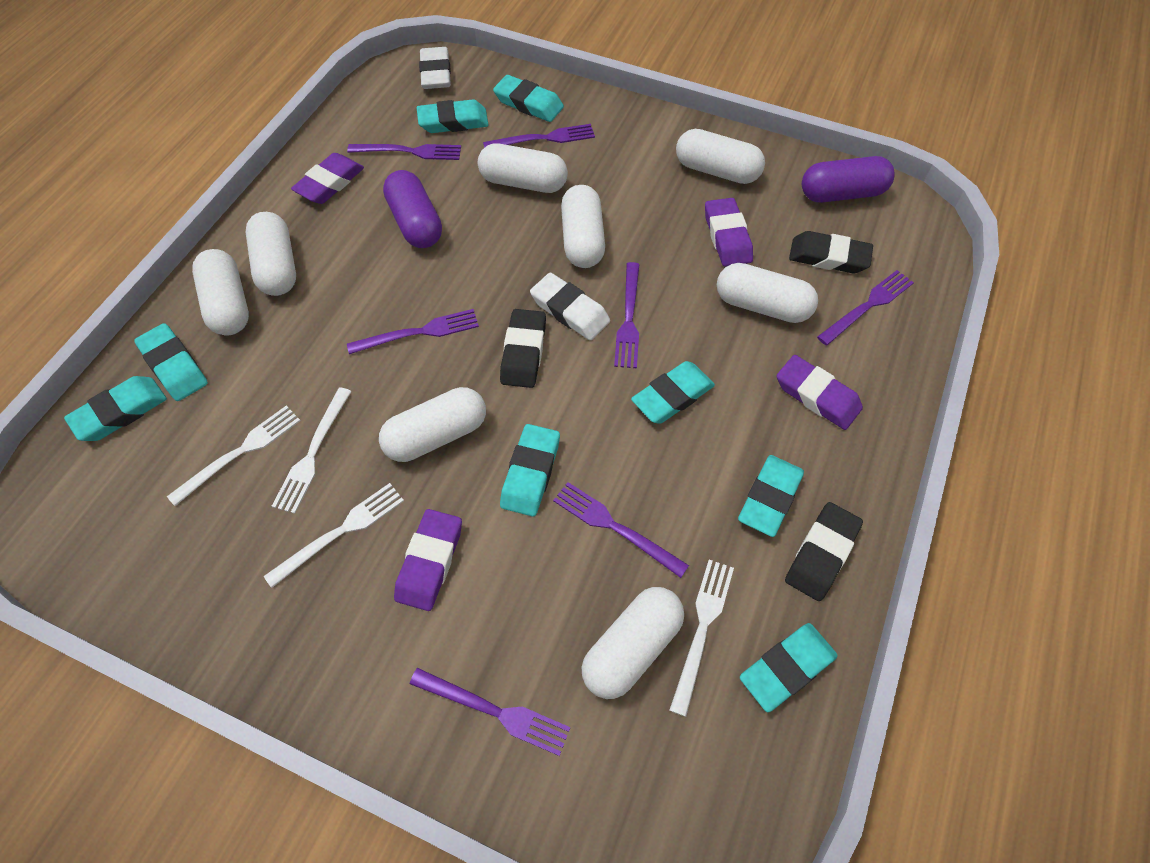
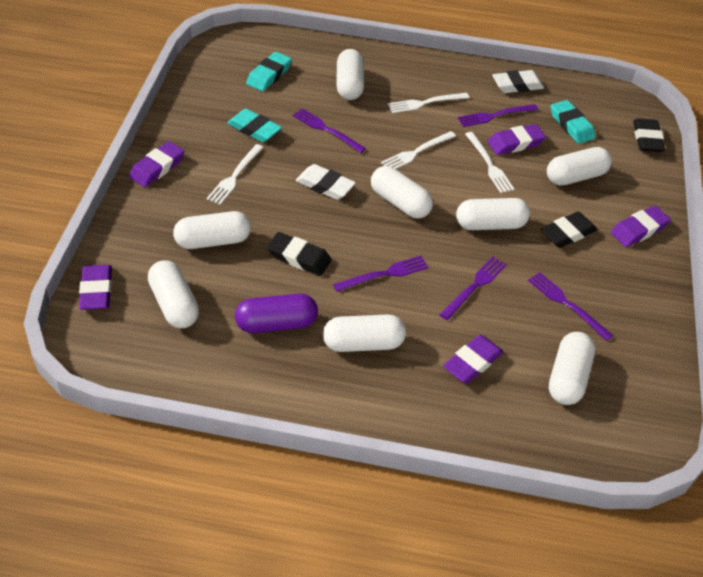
purple capsule: 2 -> 1
purple eraser: 4 -> 5
purple fork: 7 -> 5
turquoise eraser: 8 -> 3

